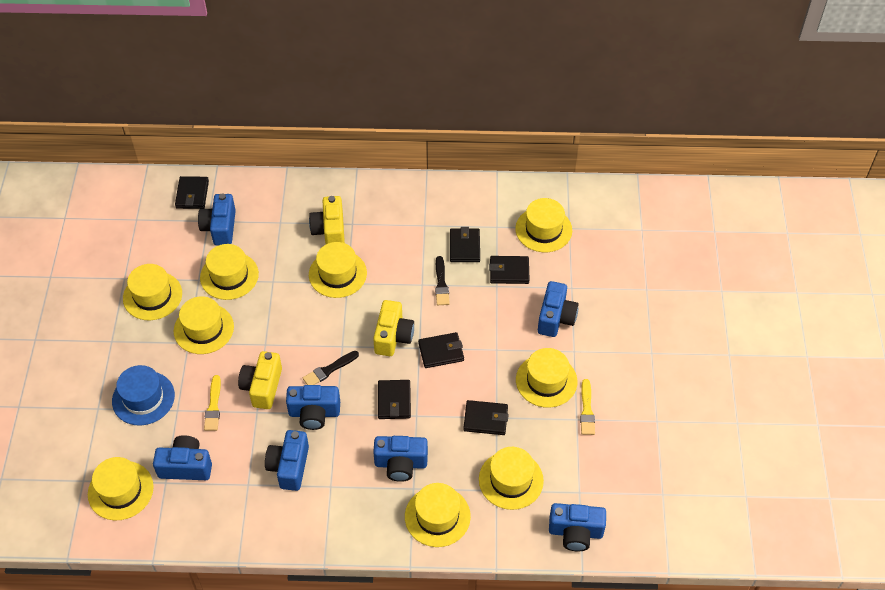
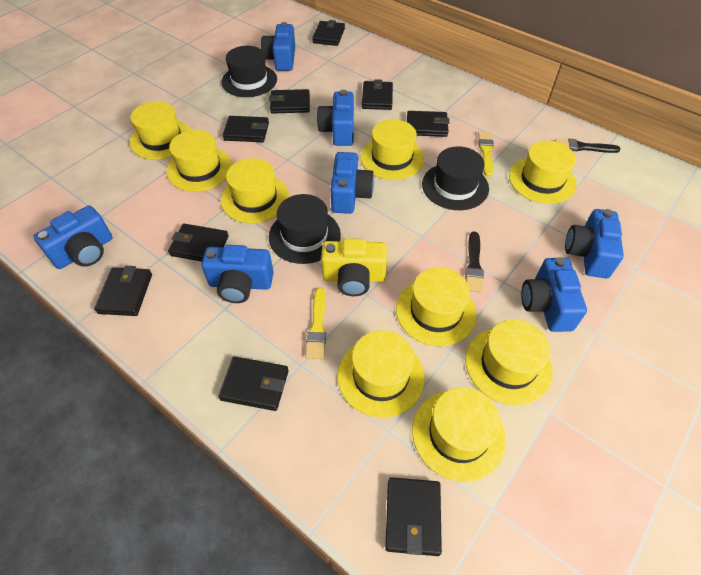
black hat: 0 -> 3
black wallet: 6 -> 9
blue hat: 1 -> 0
yellow camera: 3 -> 1

